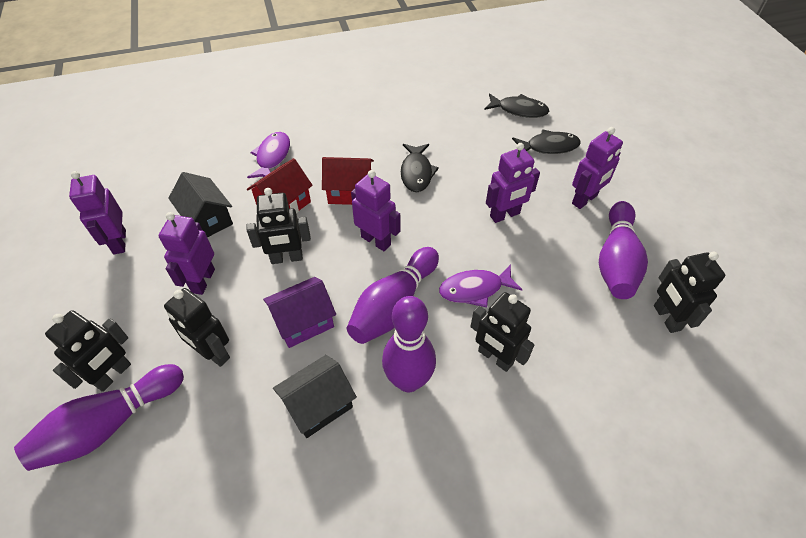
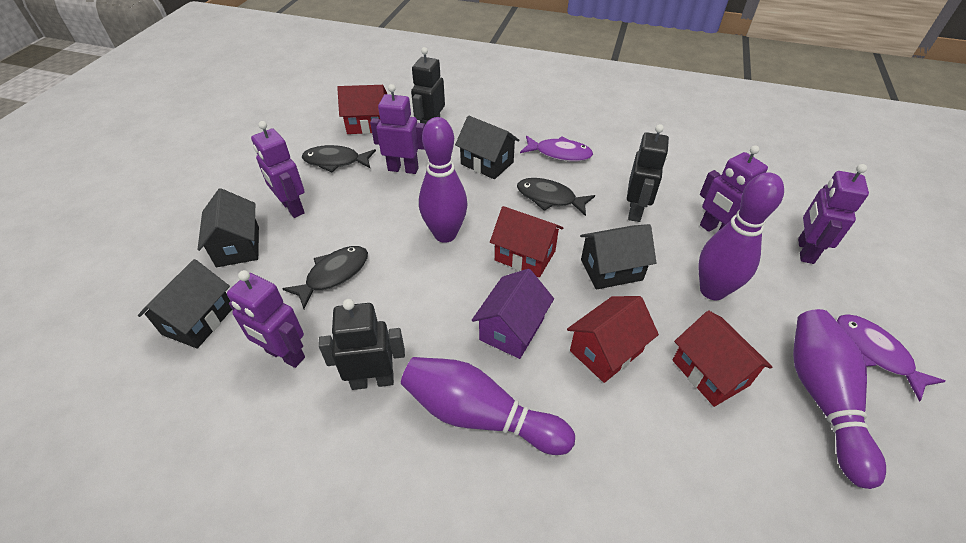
black house: 2 -> 4
black robot: 5 -> 3
red house: 2 -> 4

